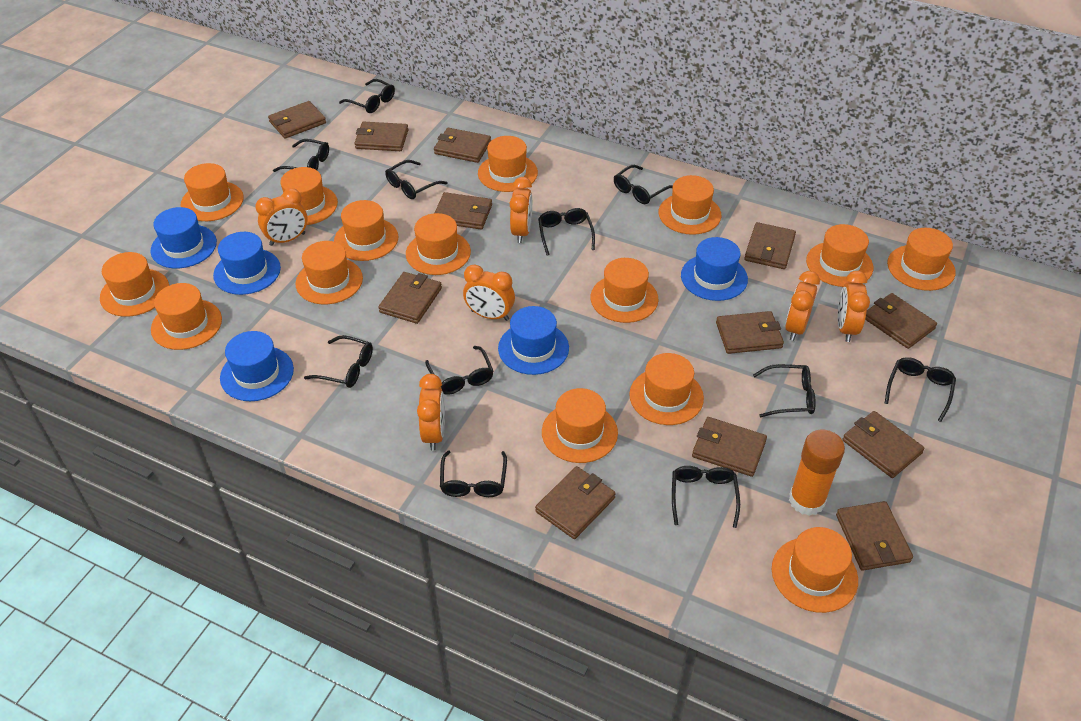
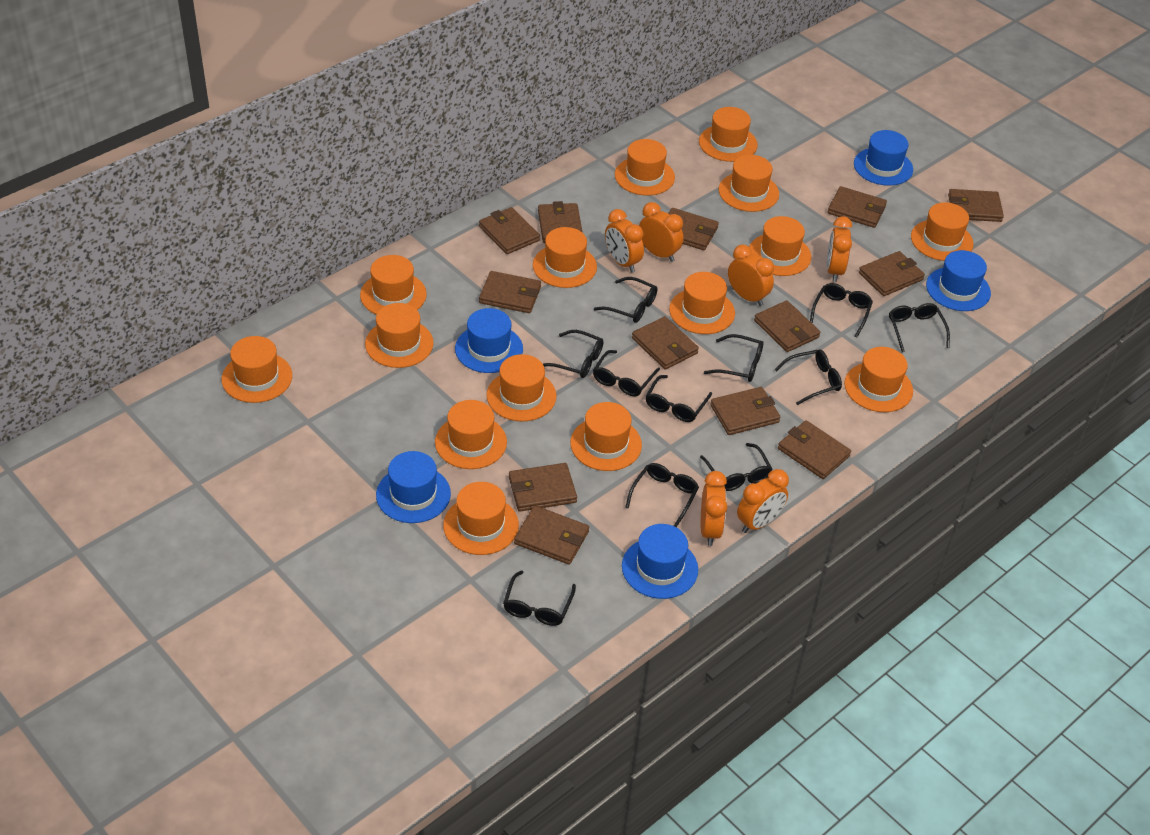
brown wallet: 12 -> 13
orange glue stick: 1 -> 0

